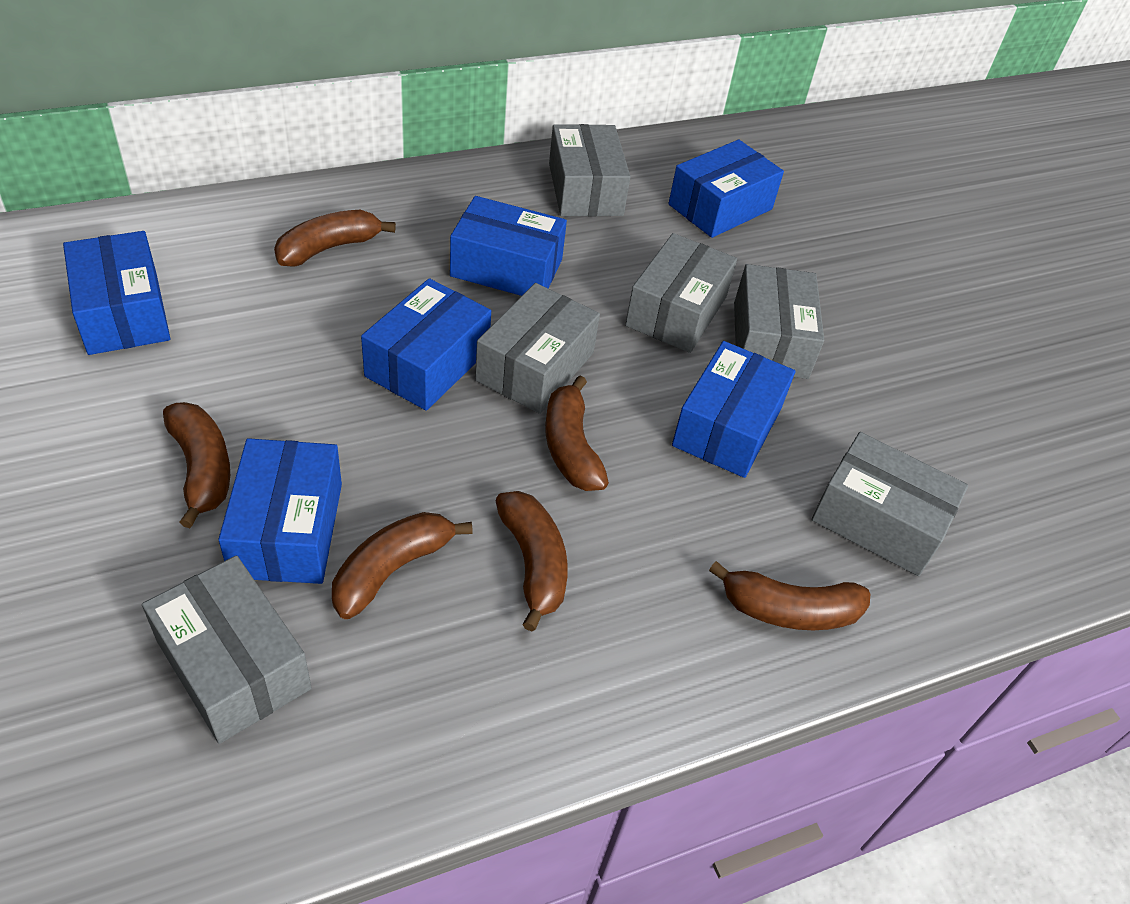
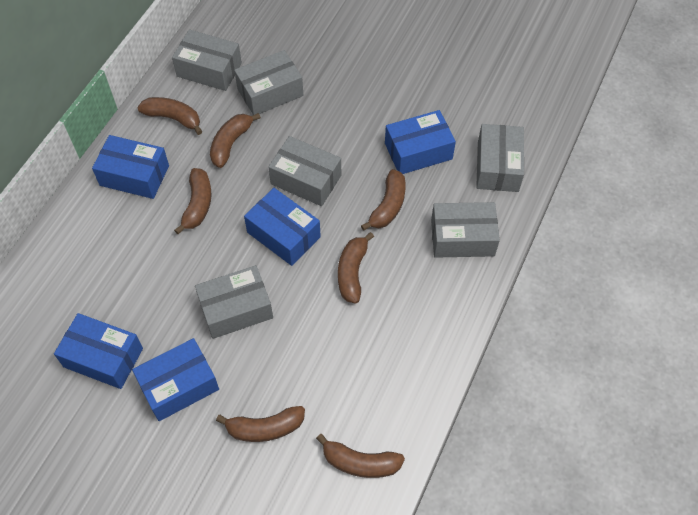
blue box: 6 -> 5
brown banana: 6 -> 7

